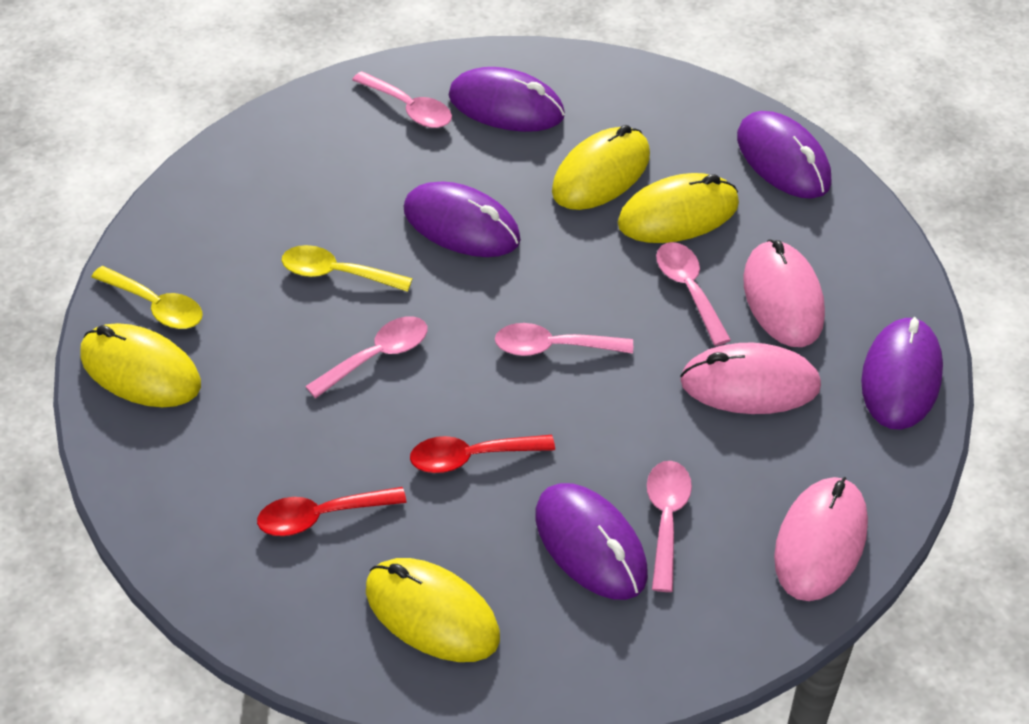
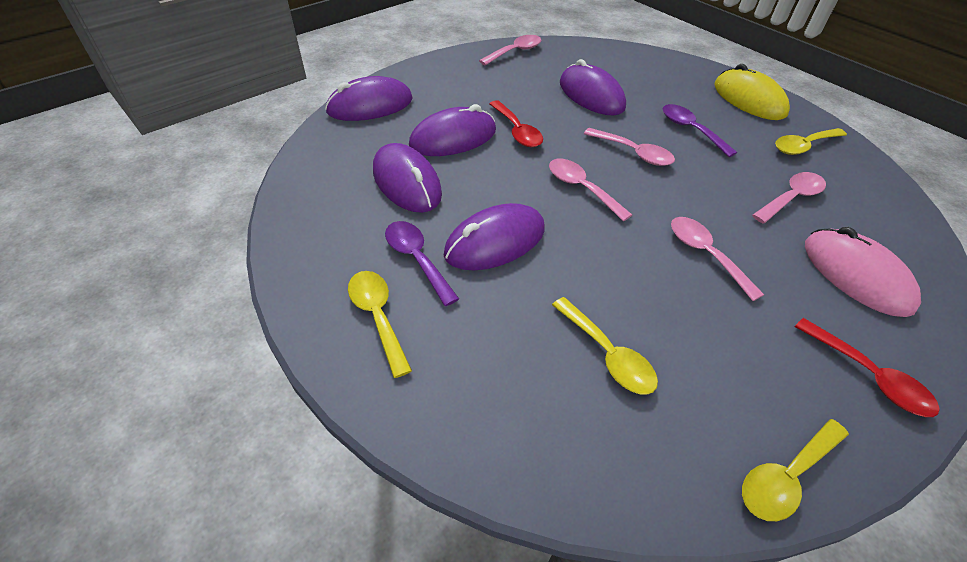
pink mouse: 3 -> 1
purple spoon: 0 -> 2
yellow mouse: 4 -> 1
yellow spoon: 2 -> 4

